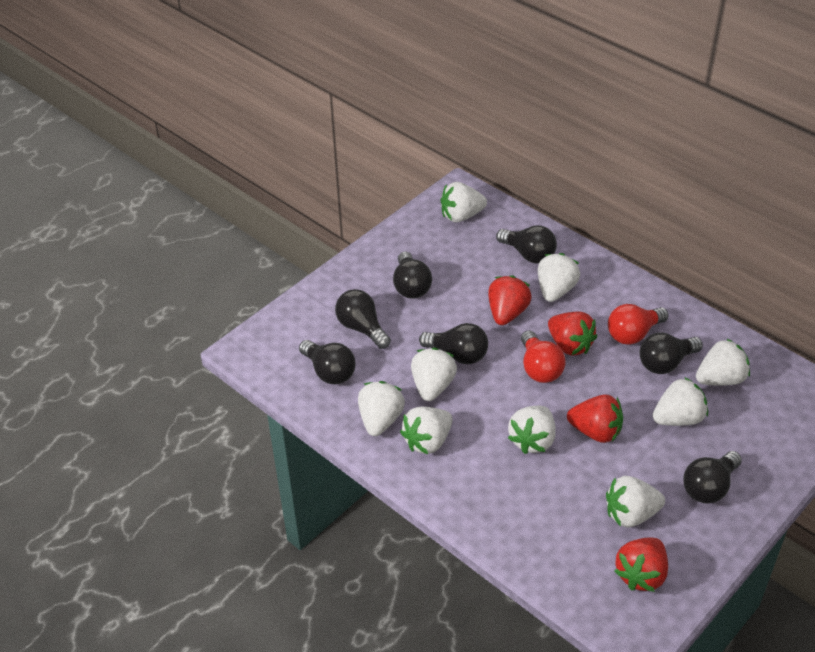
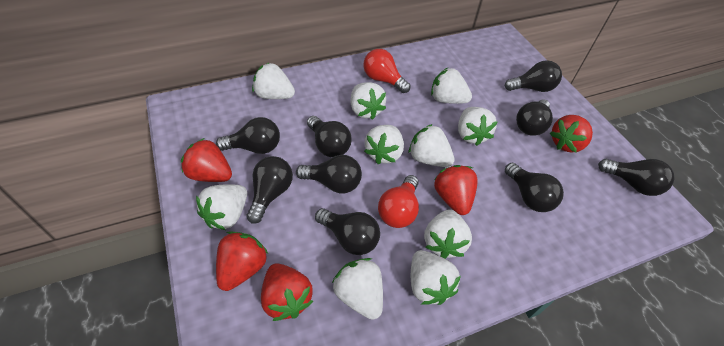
black light bulb: 7 -> 9
red strawberry: 4 -> 5
white strawberry: 9 -> 10

